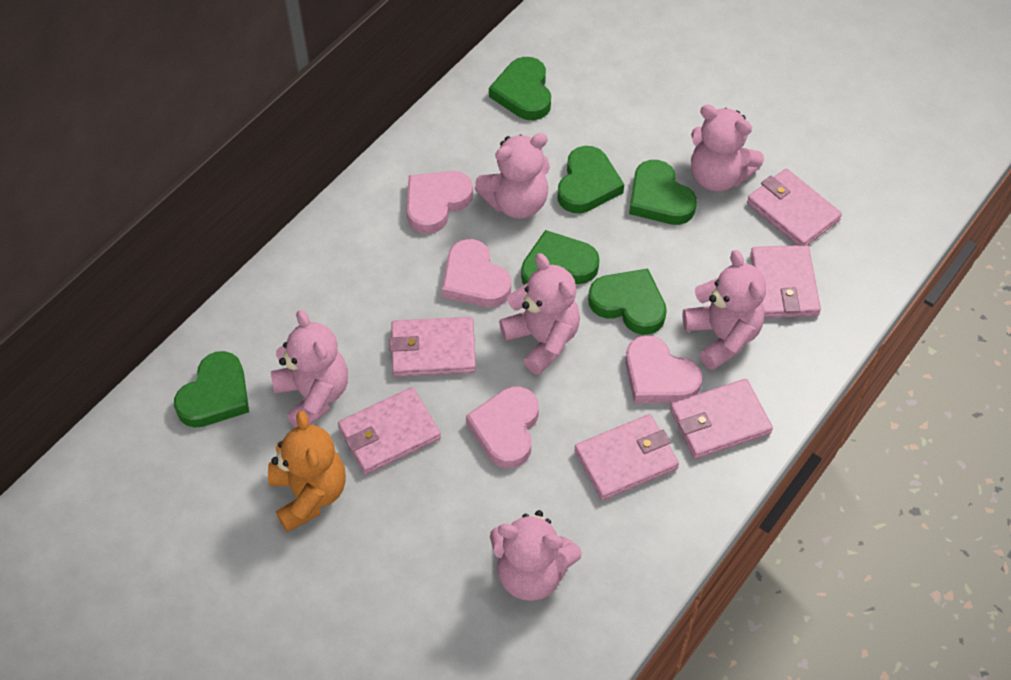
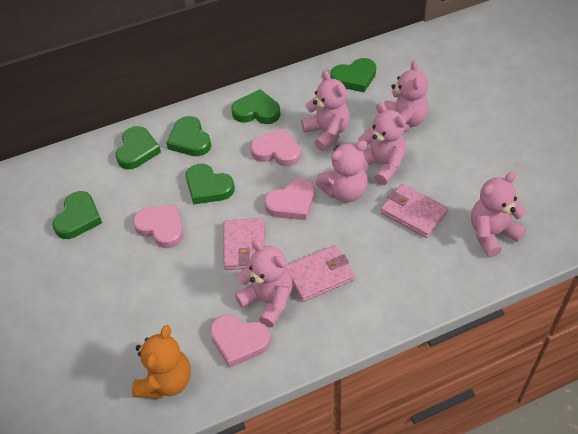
pink wallet: 6 -> 3

